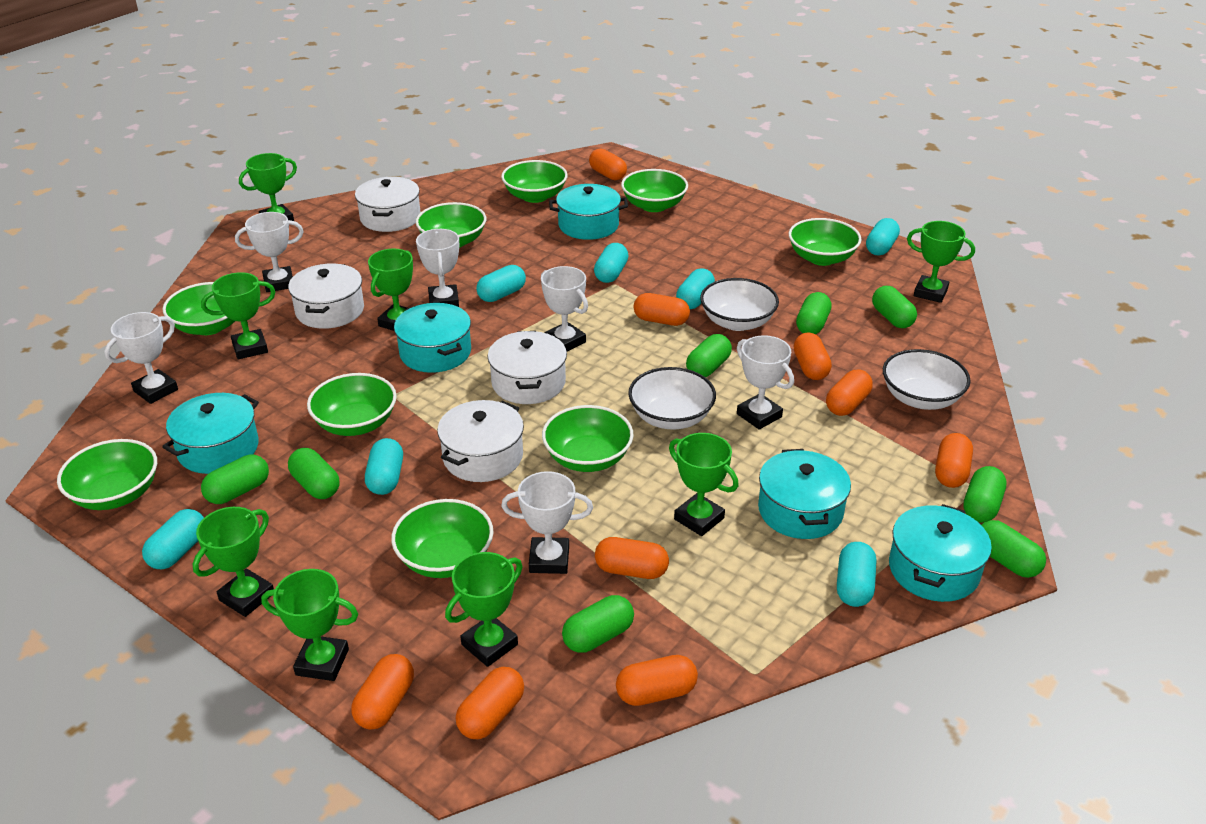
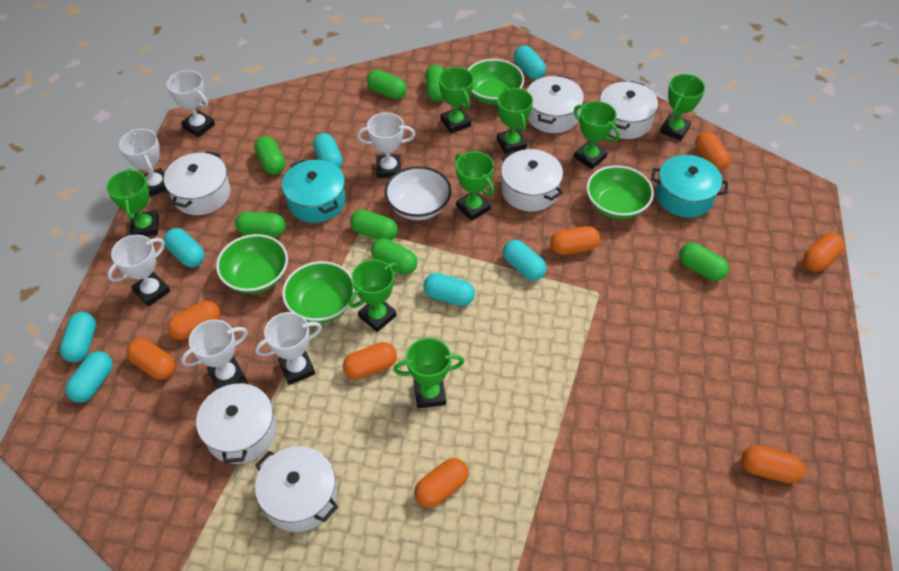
green bowl: 9 -> 4
green capsule: 8 -> 7
orange capsule: 9 -> 8
turquoise pot: 5 -> 2
white bowl: 3 -> 1
white pot: 4 -> 6

